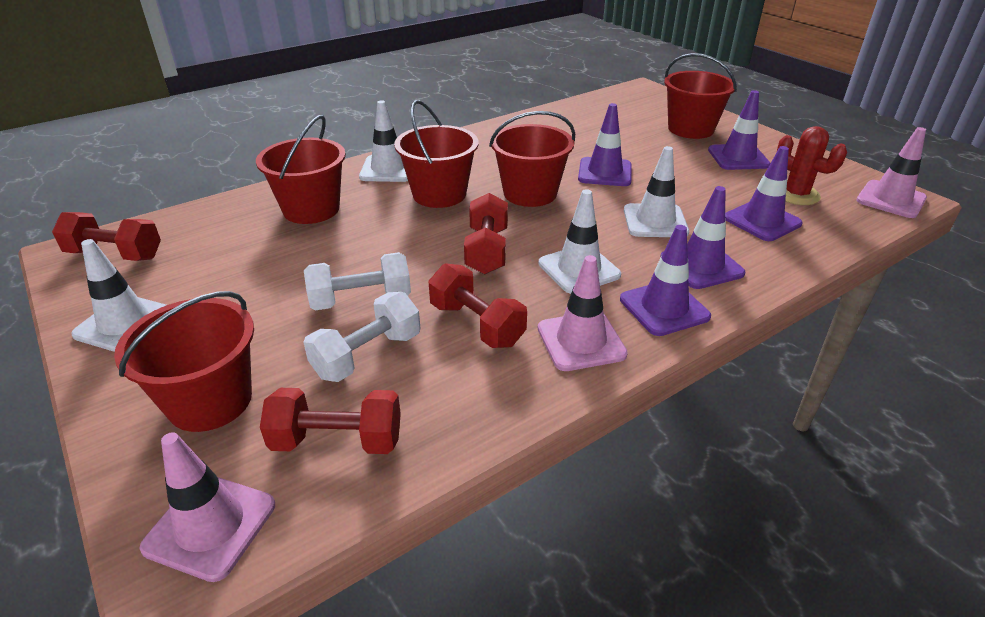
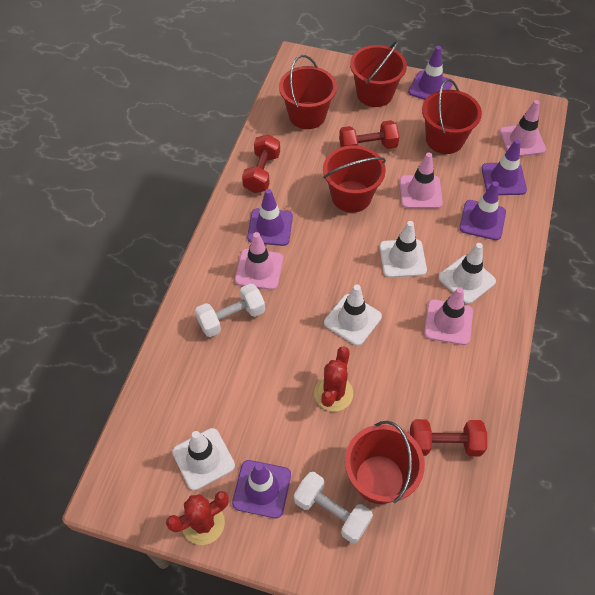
pink traffic cone: 3 -> 4
red cactus: 1 -> 2
red dumbbell: 4 -> 3

